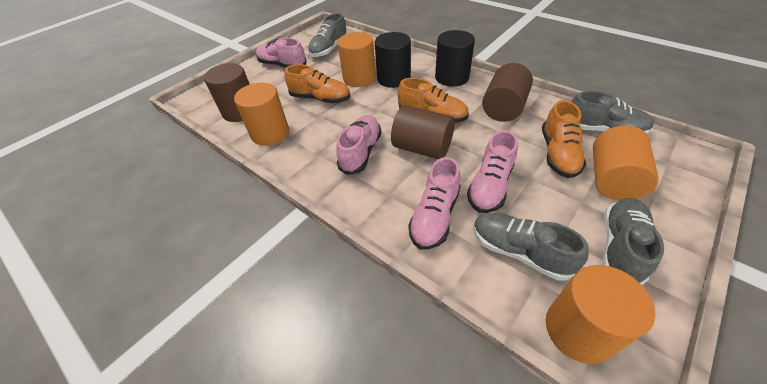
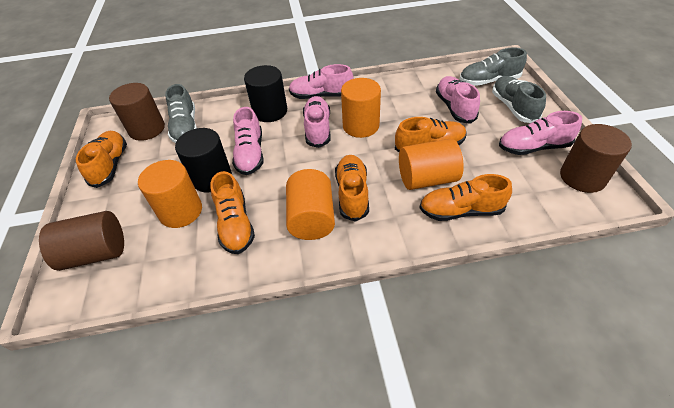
grey shoe: 4 -> 3
orange shoe: 3 -> 5
pink shoe: 4 -> 5

